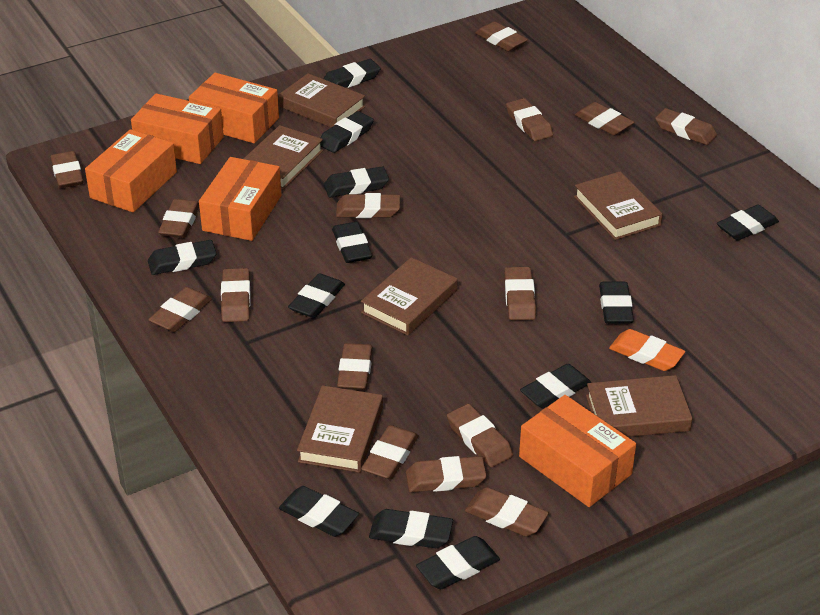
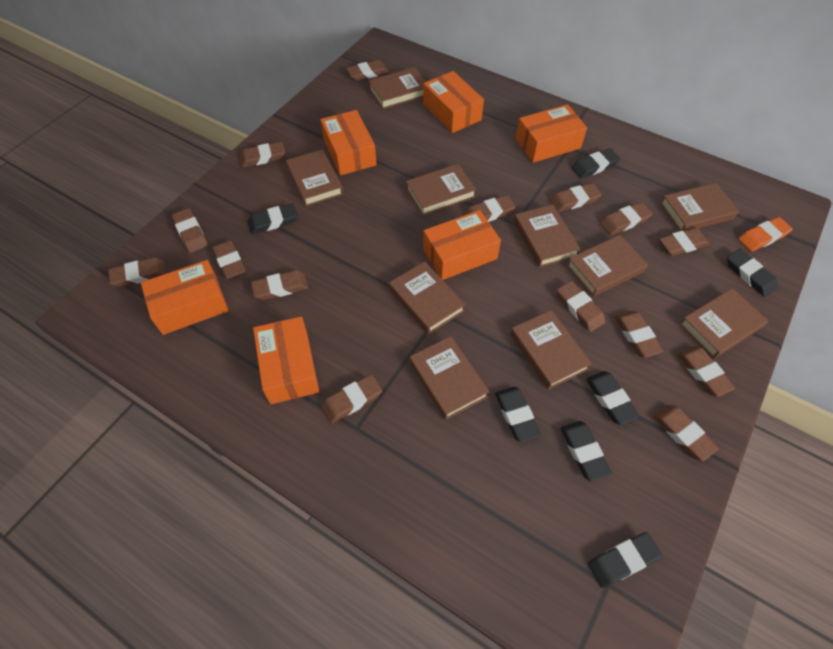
black eraser: 12 -> 7
brown book: 6 -> 10
orange box: 5 -> 6

